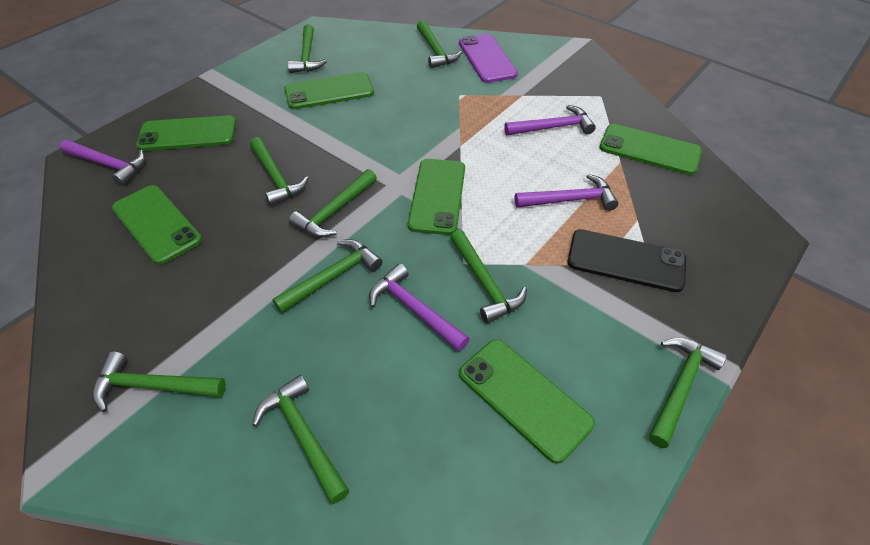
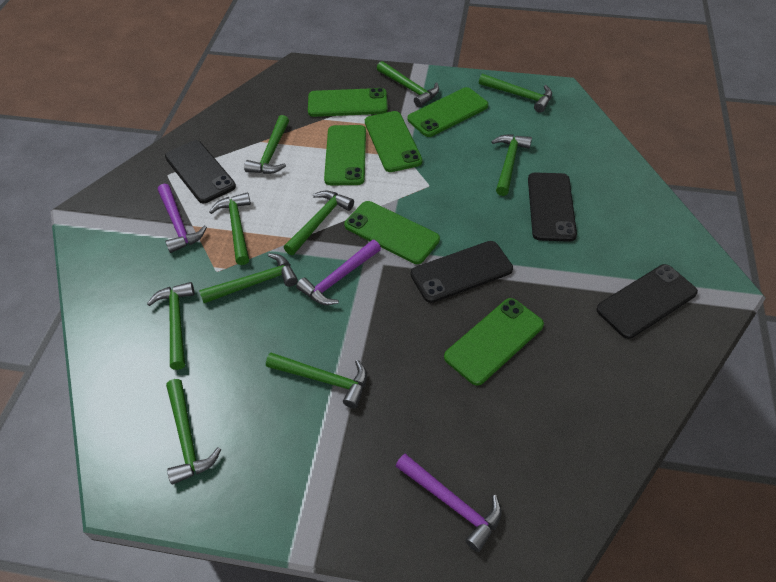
black phone: 1 -> 4
green hammer: 9 -> 10
purple hammer: 4 -> 3
purple phone: 1 -> 0

